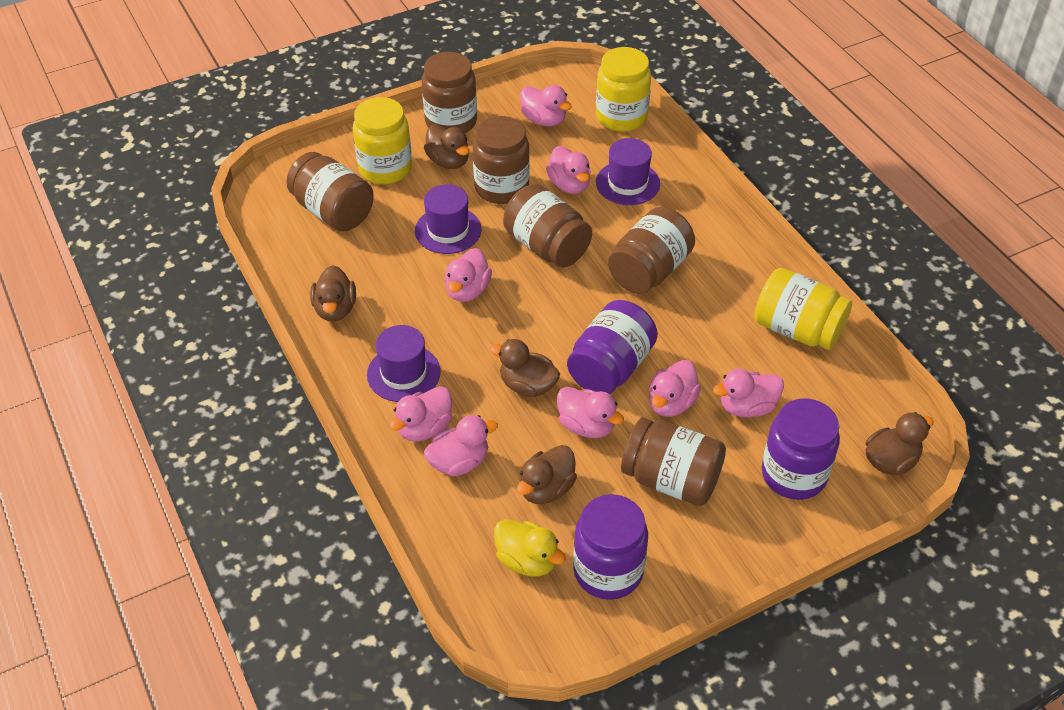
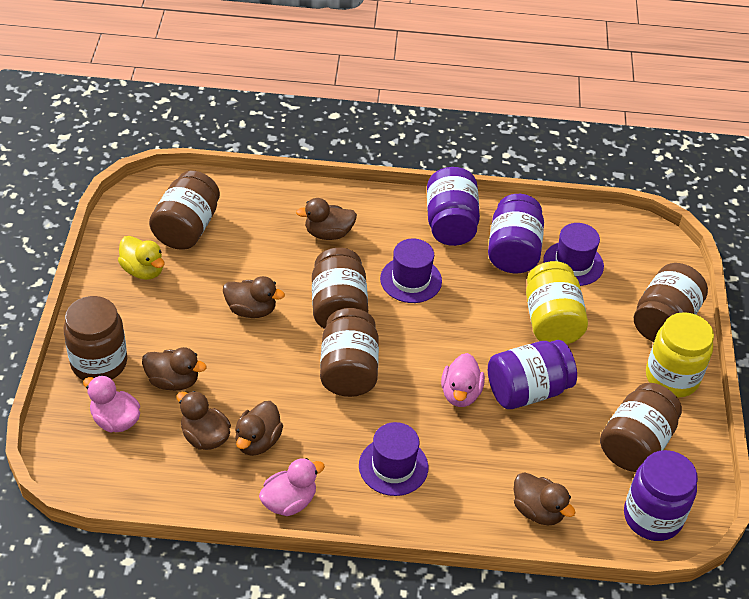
brown duck: 5 -> 6
pink duck: 8 -> 3
purple jar: 3 -> 4
yellow jar: 3 -> 2

